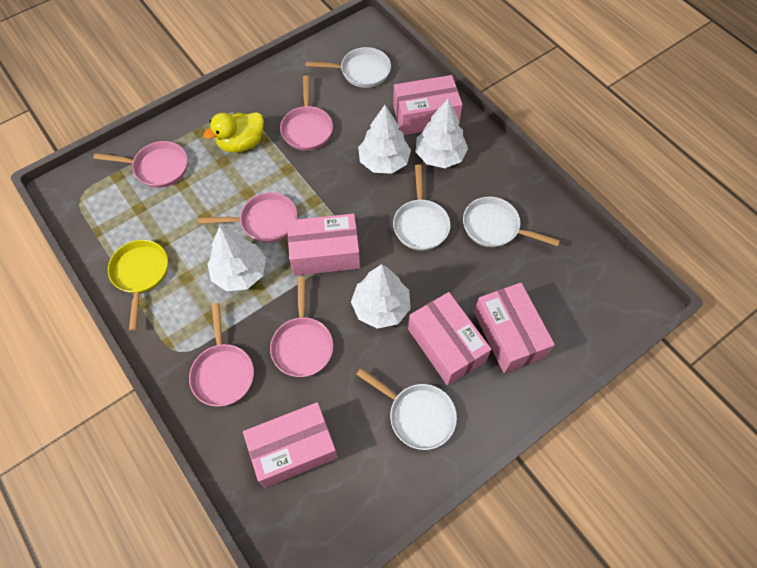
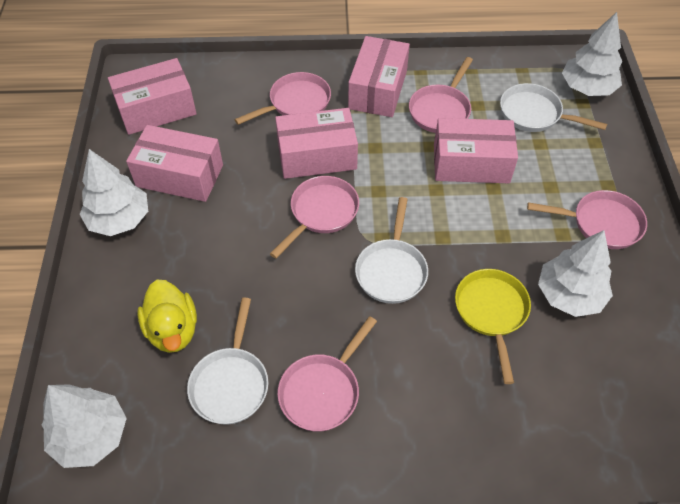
white pan: 4 -> 3

